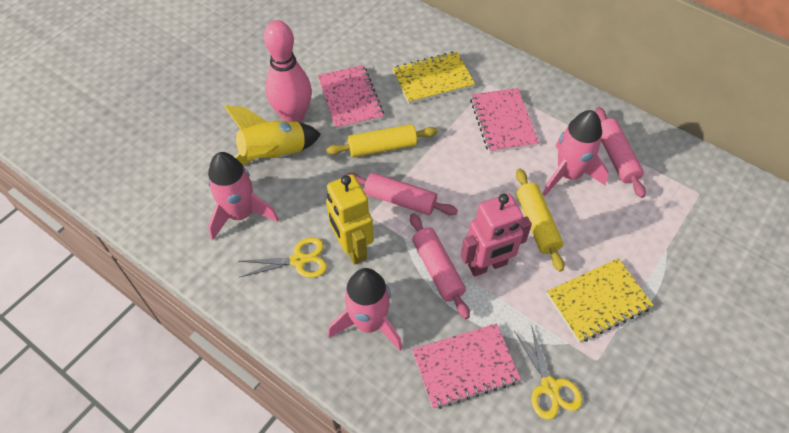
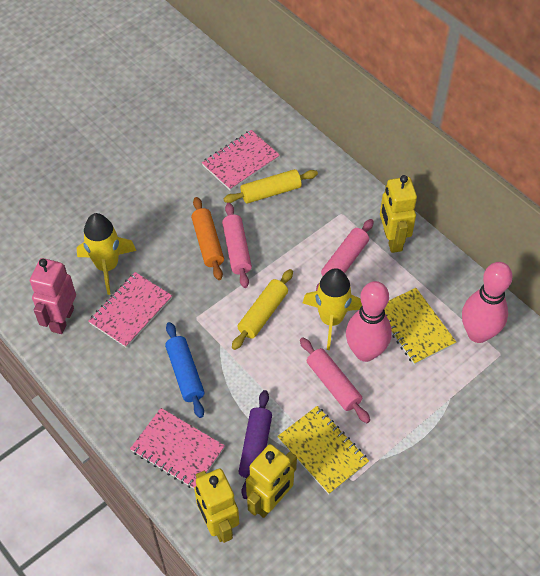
blue rolling pin: 0 -> 1
orange rolling pin: 0 -> 1
pink bowling pin: 1 -> 2
pink rocket: 3 -> 0
purple rolling pin: 0 -> 1
yellow robot: 1 -> 3
yellow rocket: 1 -> 2
yellow scissors: 2 -> 0

